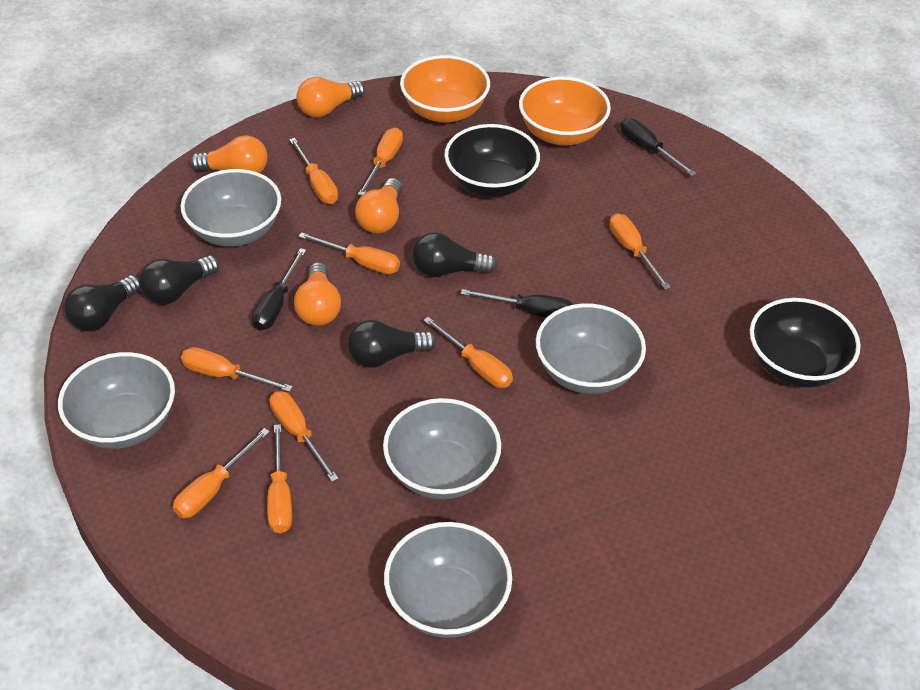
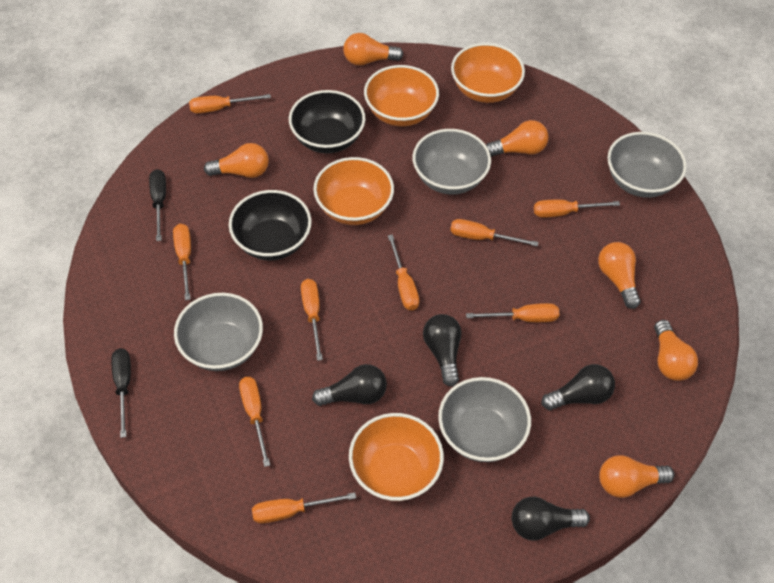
black screwdriver: 3 -> 2
grey bowl: 5 -> 4
orange bowl: 2 -> 4
orange light bulb: 4 -> 6

